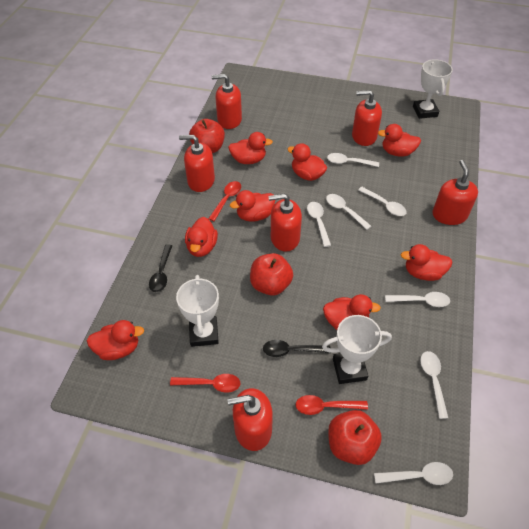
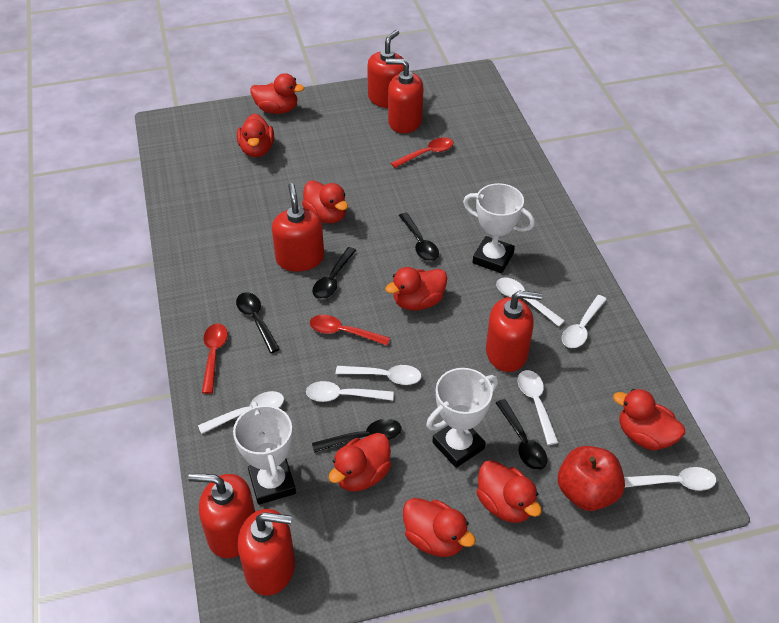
black spoon: 2 -> 5
red apple: 3 -> 1

